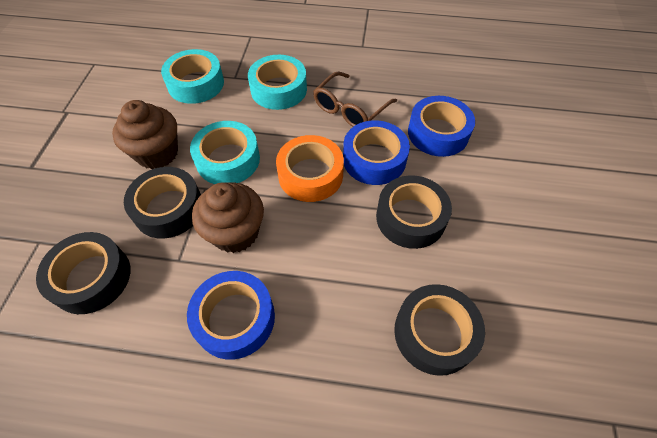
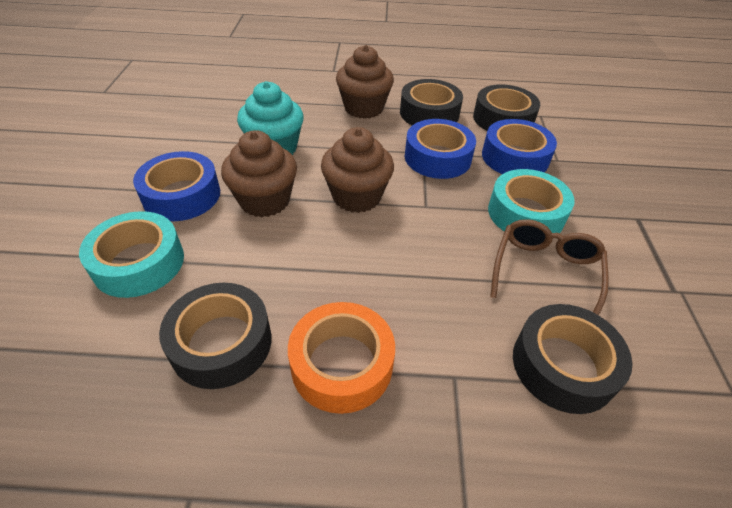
brown cupcake: 2 -> 3
turquoise cupcake: 0 -> 1
turquoise tape: 3 -> 2

